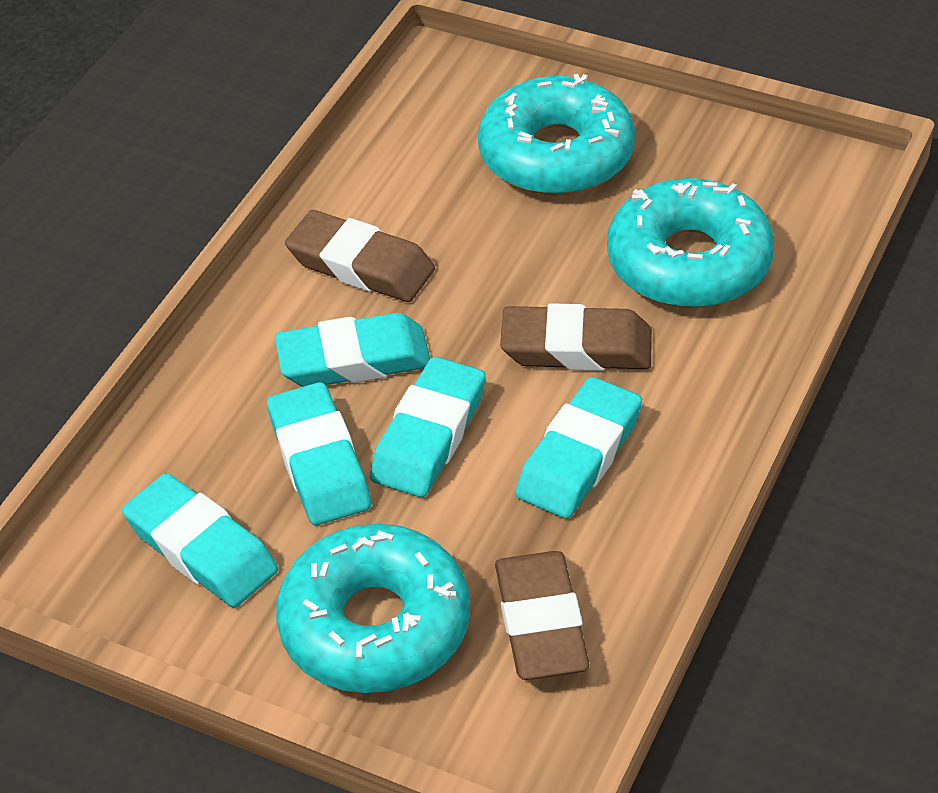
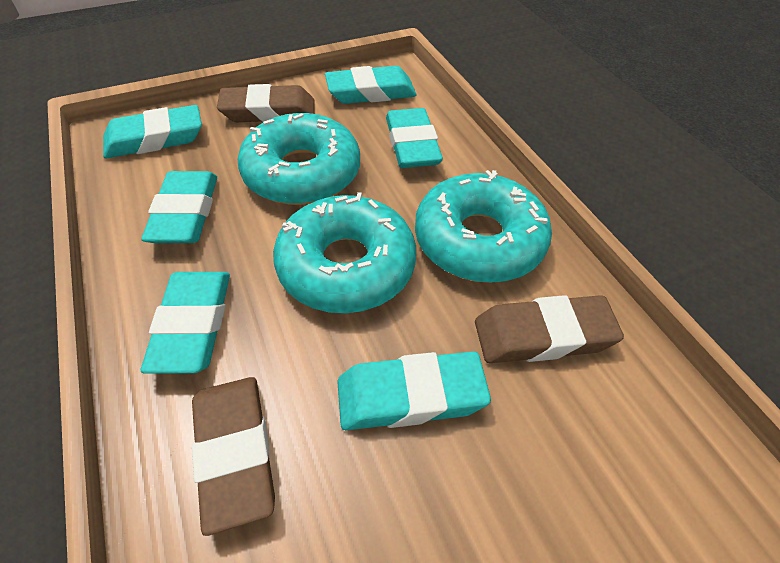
turquoise eraser: 5 -> 6

